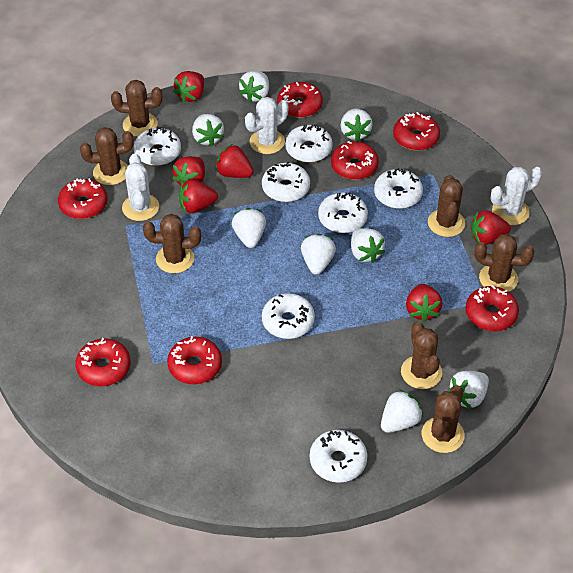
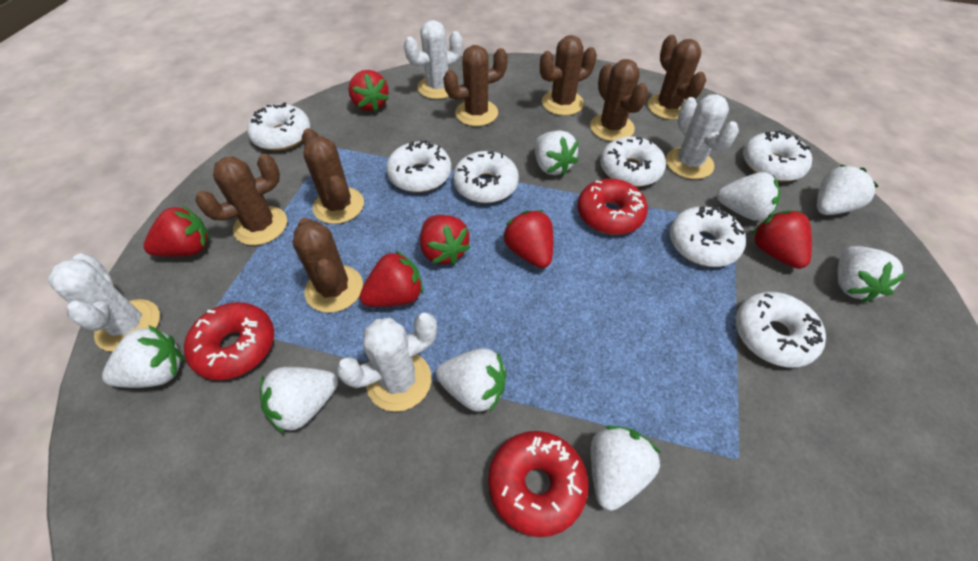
red donut: 7 -> 3
white cactus: 3 -> 4

